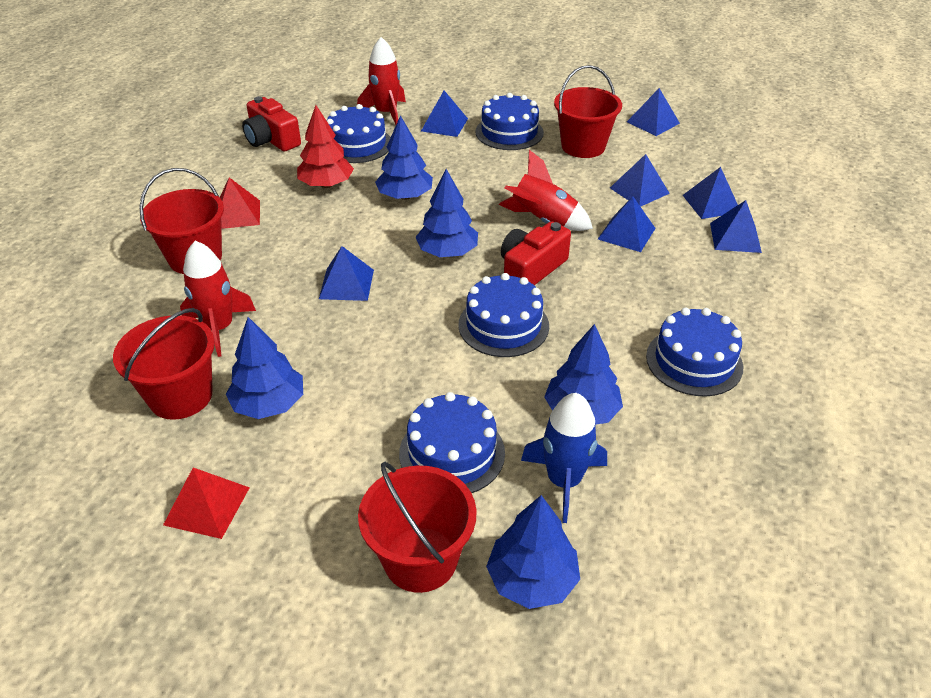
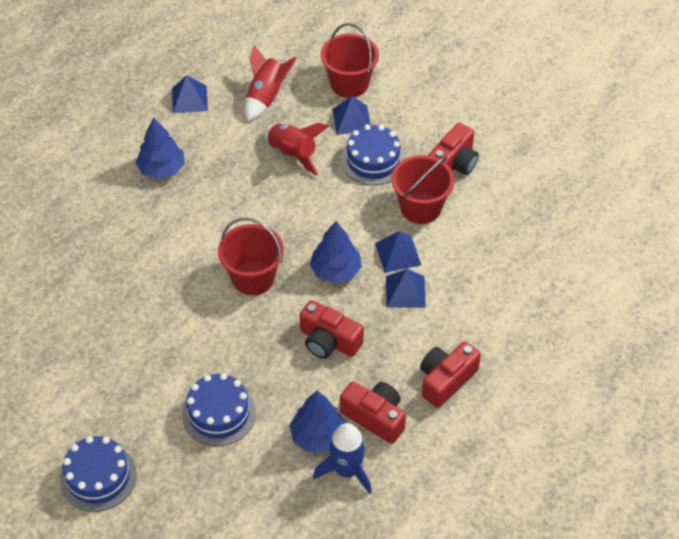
blue cake: 5 -> 3
blue pyramid: 7 -> 4
blue tree: 5 -> 3
red bucket: 4 -> 3
red camera: 2 -> 4
red pyramid: 2 -> 0
red rocket: 3 -> 2
red tree: 1 -> 0

